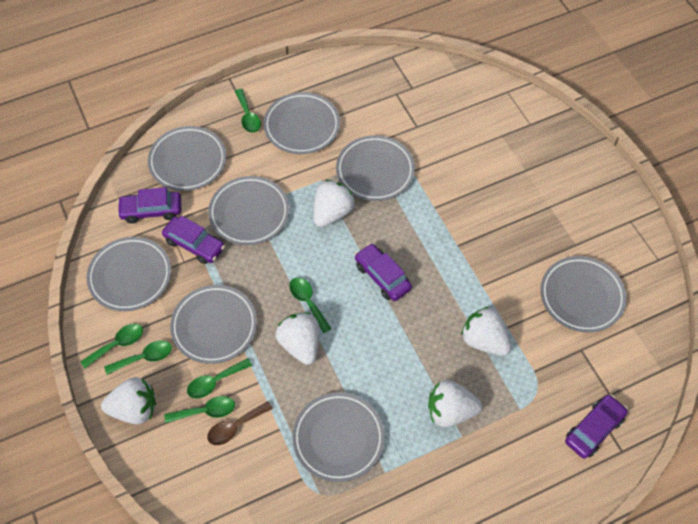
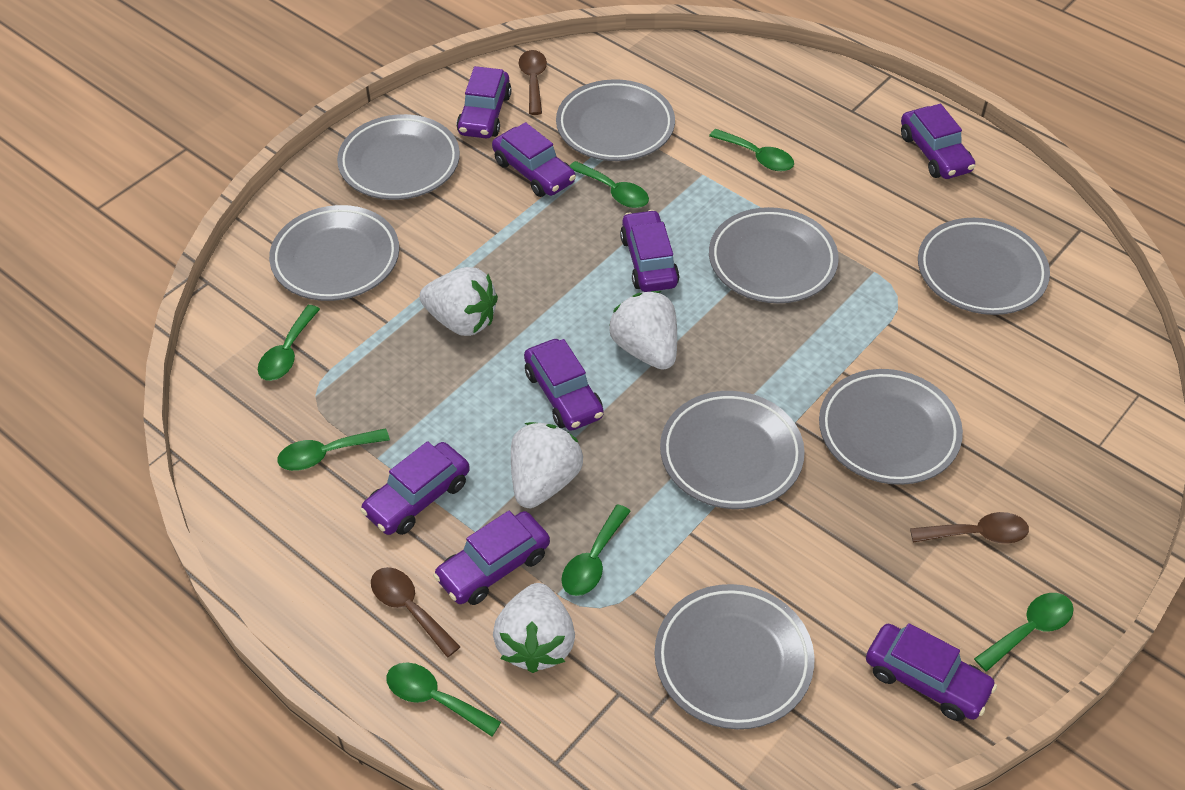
brown spoon: 1 -> 3
green spoon: 6 -> 7
purple car: 4 -> 8
white strawberry: 5 -> 4

